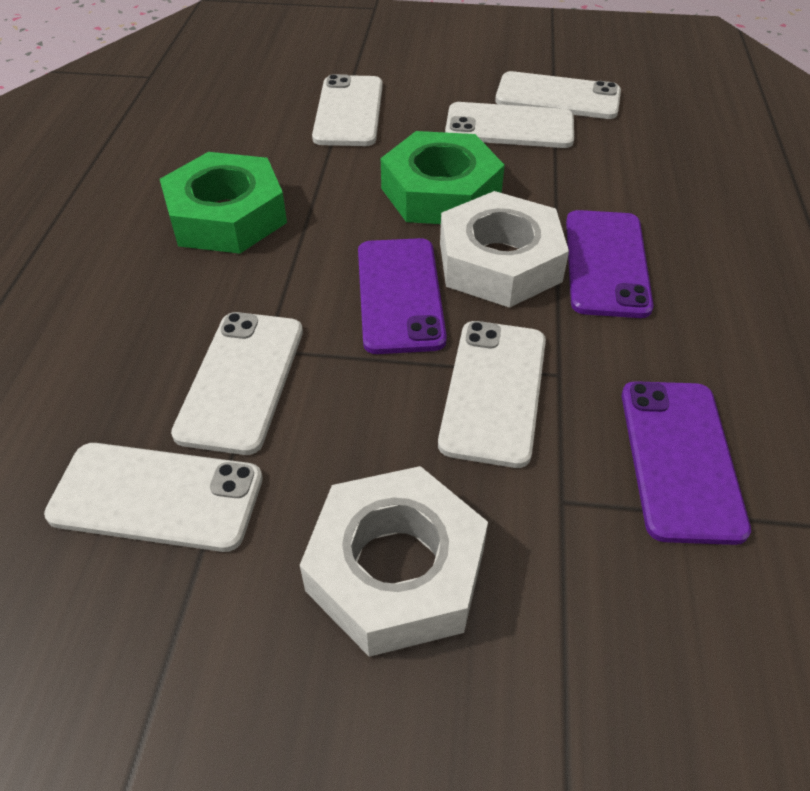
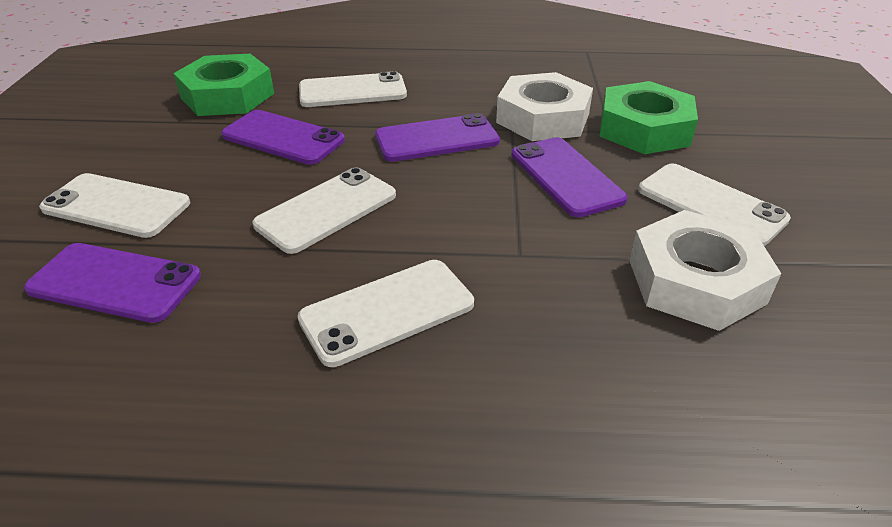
purple phone: 3 -> 4
white phone: 6 -> 5

